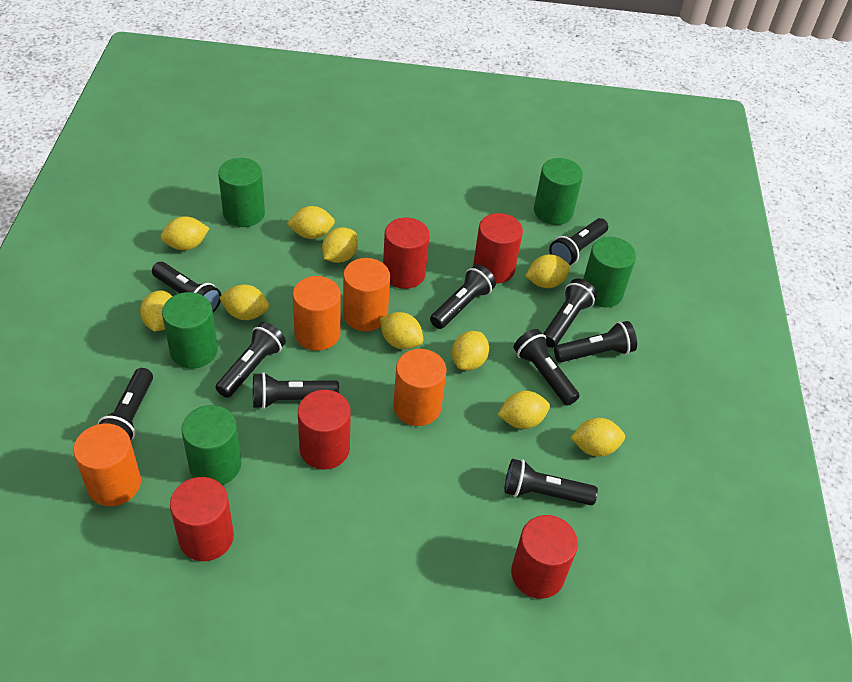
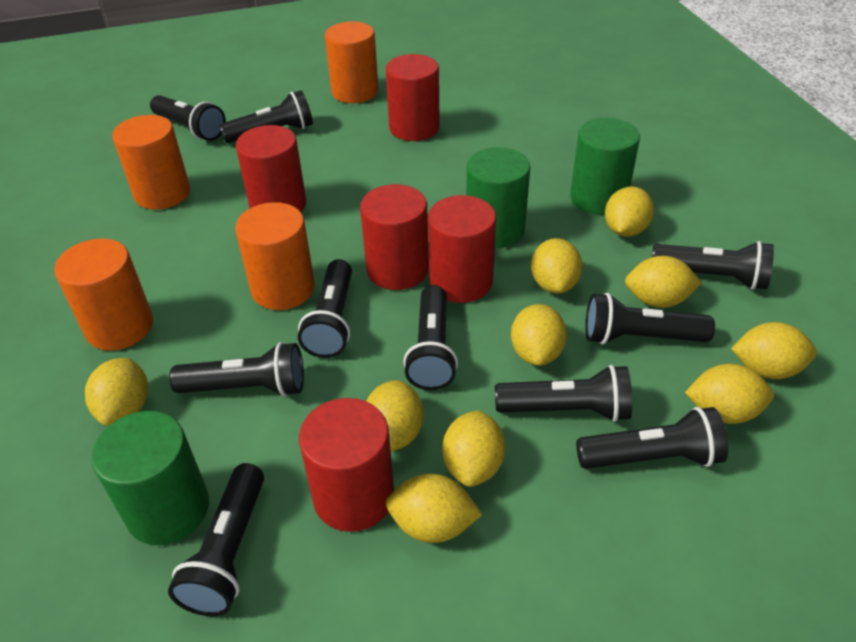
green cylinder: 5 -> 3

